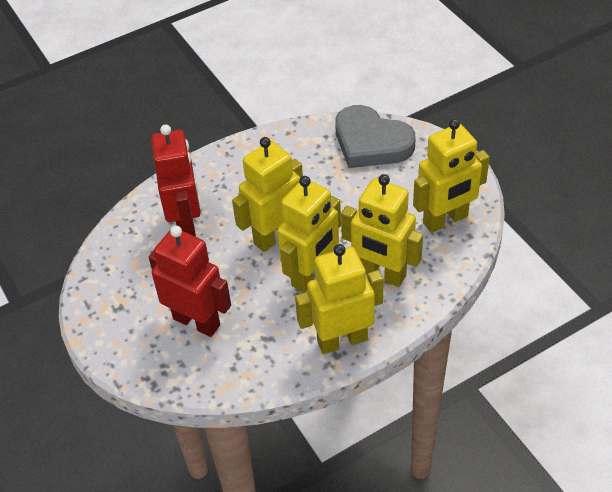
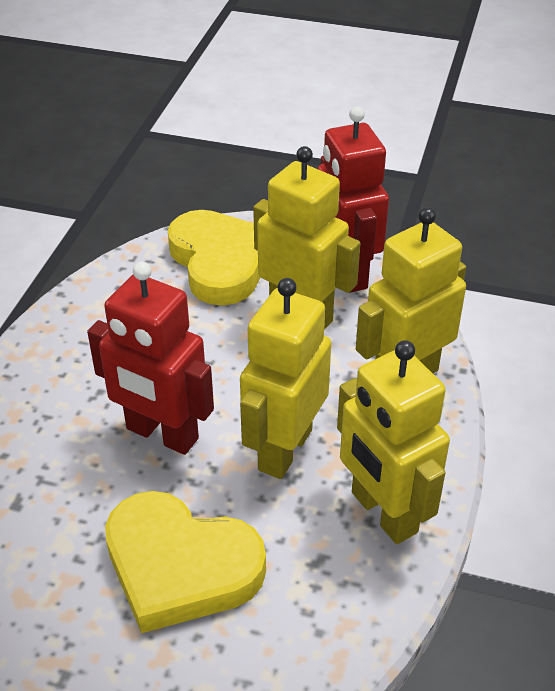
grey heart: 1 -> 0
yellow heart: 0 -> 2
yellow robot: 5 -> 4

